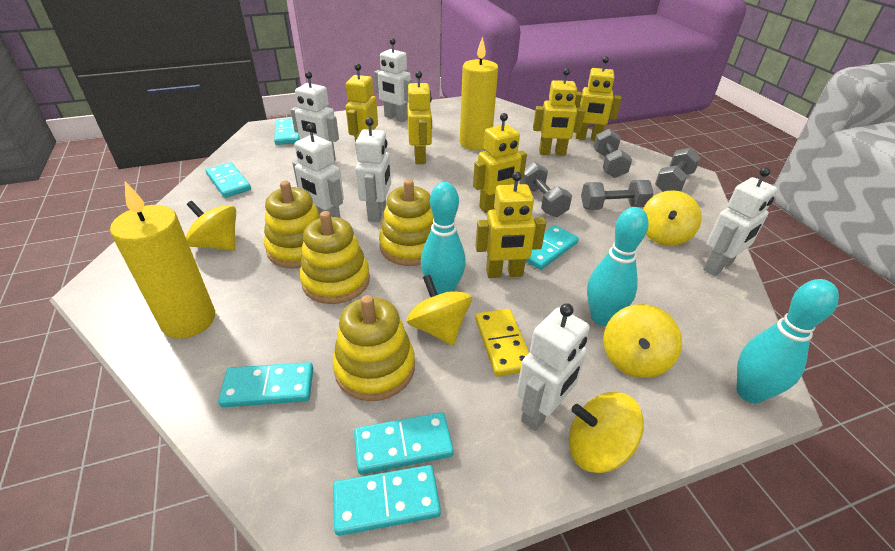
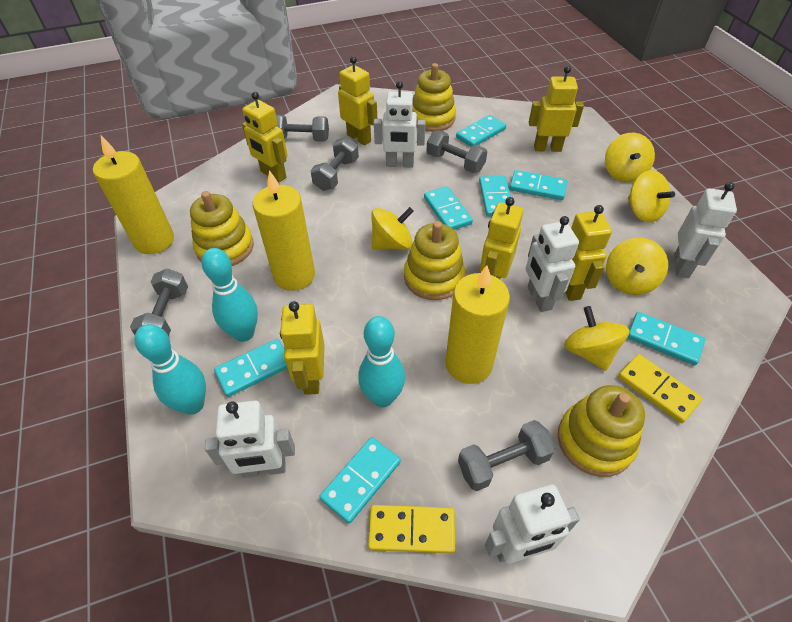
grey dumbbell: 4 -> 5
turquoise domino: 6 -> 7
white robot: 6 -> 5
yellow candle: 2 -> 3
yellow domino: 1 -> 2

